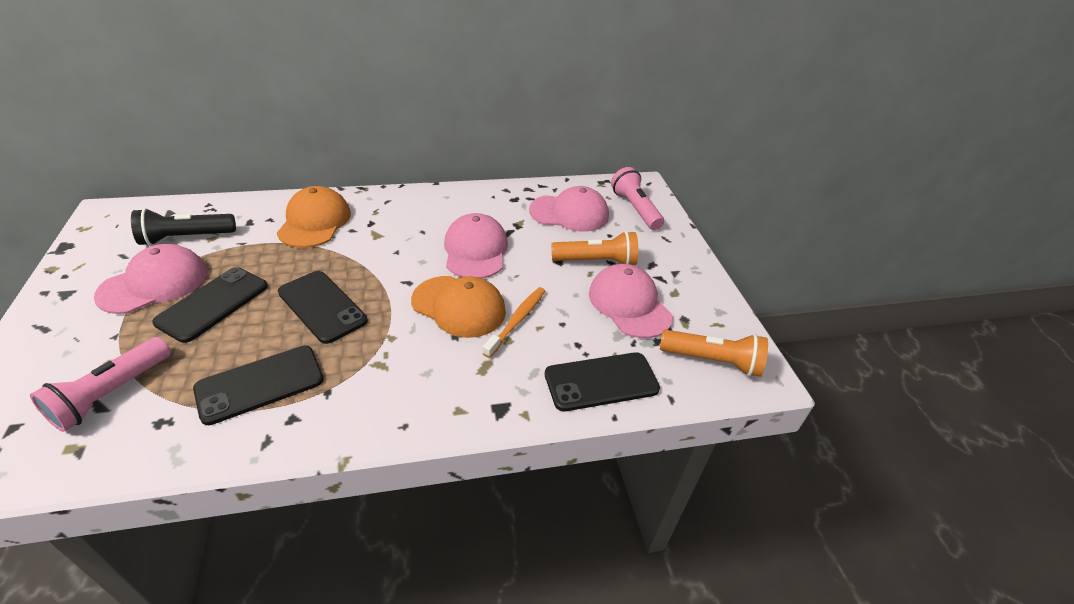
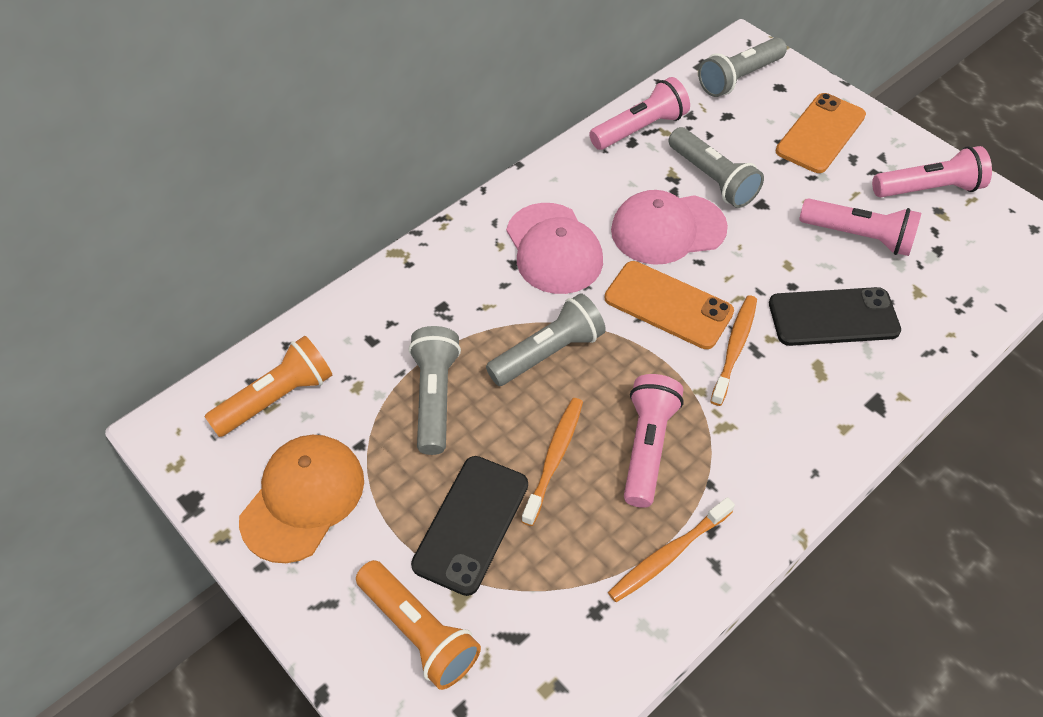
black flashlight: 1 -> 0
black phone: 4 -> 2
grey flashlight: 0 -> 4
orange cap: 2 -> 1
orange phone: 0 -> 2
orange toothbrush: 1 -> 3
pink cap: 4 -> 2
pink flashlight: 2 -> 4

